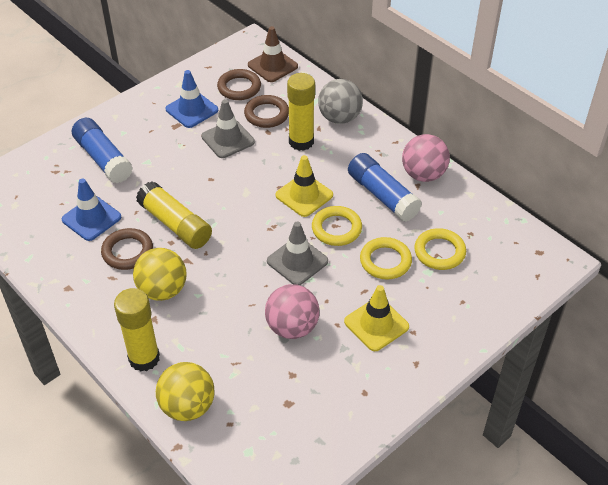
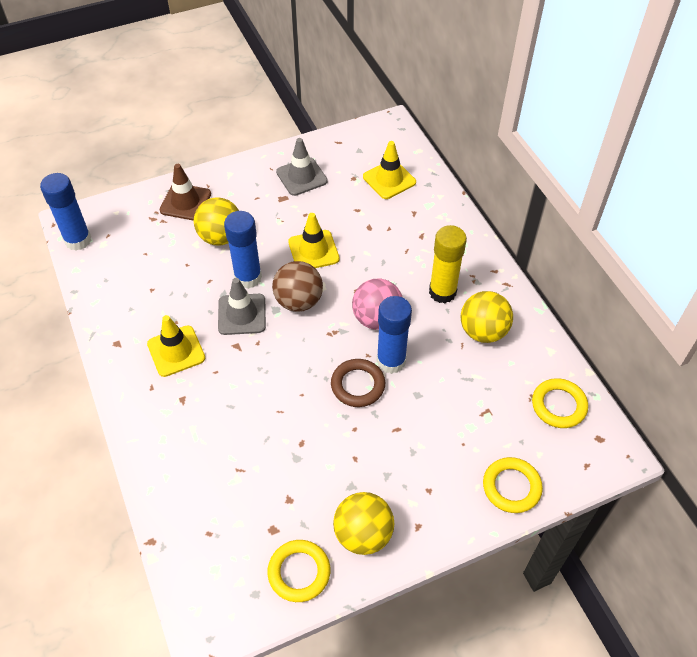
blue glue stick: 2 -> 3
blue traffic cone: 2 -> 0
brown ball: 0 -> 1
brown ring: 3 -> 1
grey ball: 1 -> 0
pink ball: 2 -> 1
yellow ball: 2 -> 3
yellow glue stick: 3 -> 1
yellow traffic cone: 2 -> 3

